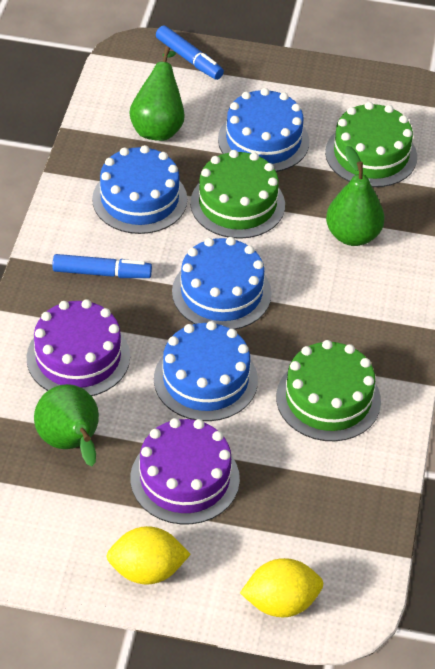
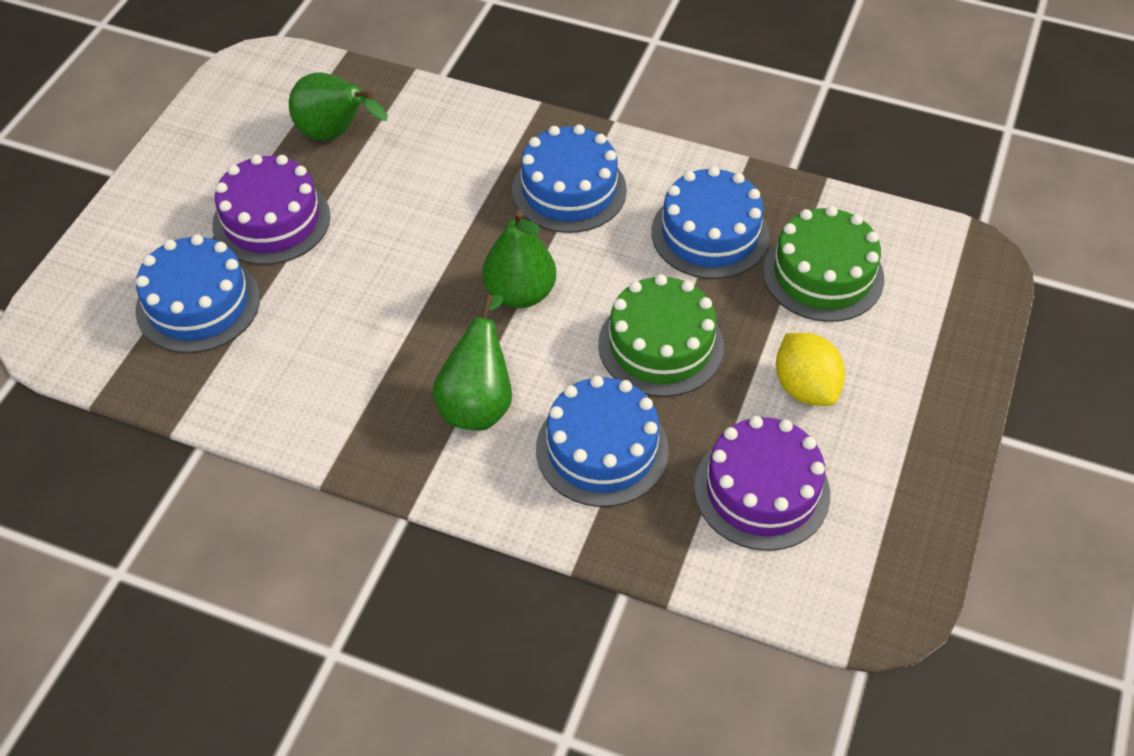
blue marker: 2 -> 0
green cake: 3 -> 2
yellow lemon: 2 -> 1

